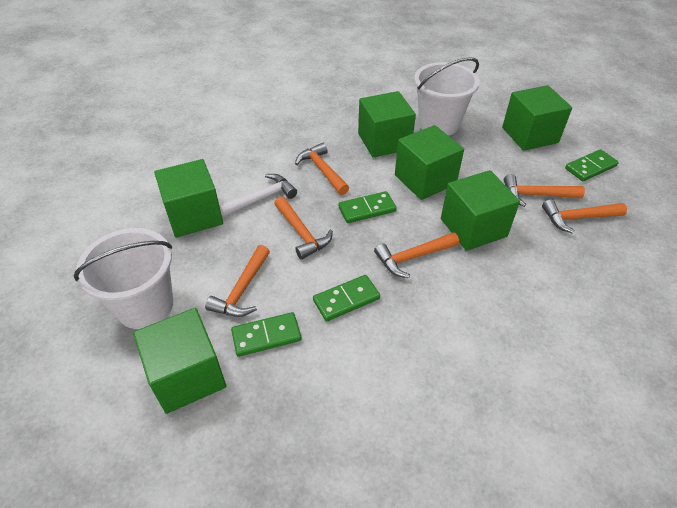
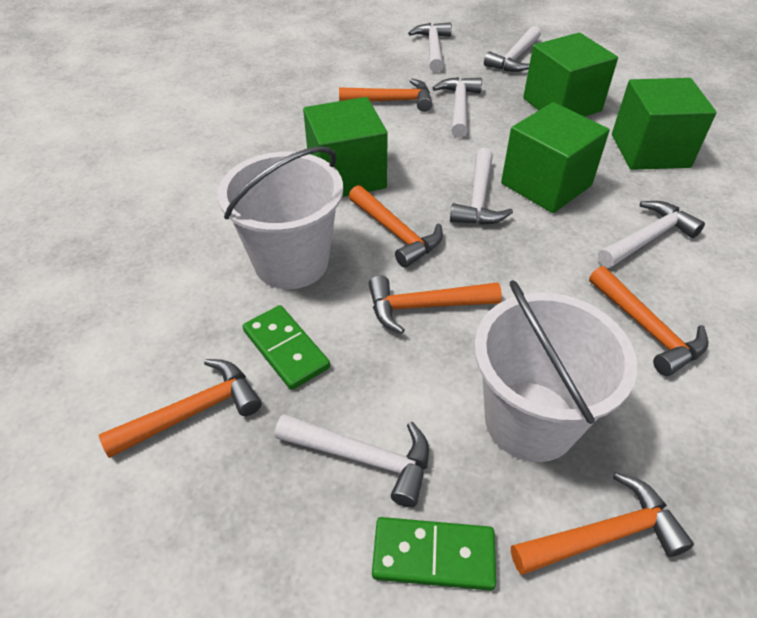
green cube: 6 -> 4
green domino: 4 -> 2
white hammer: 1 -> 6

